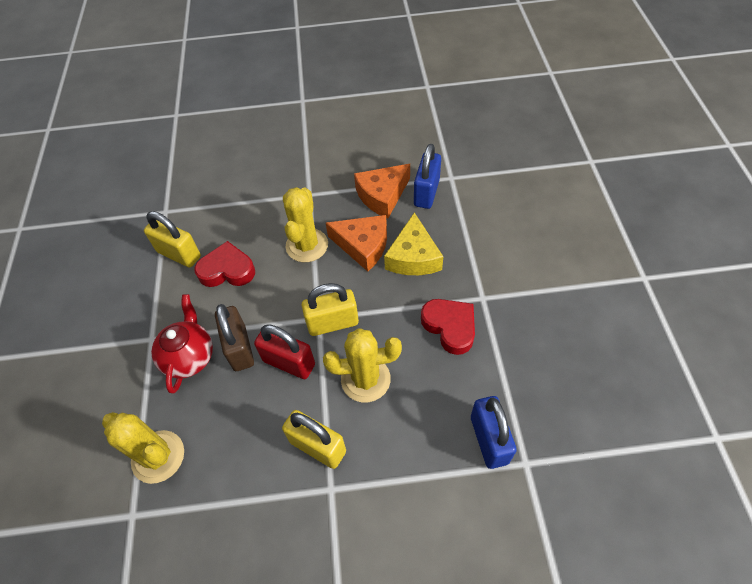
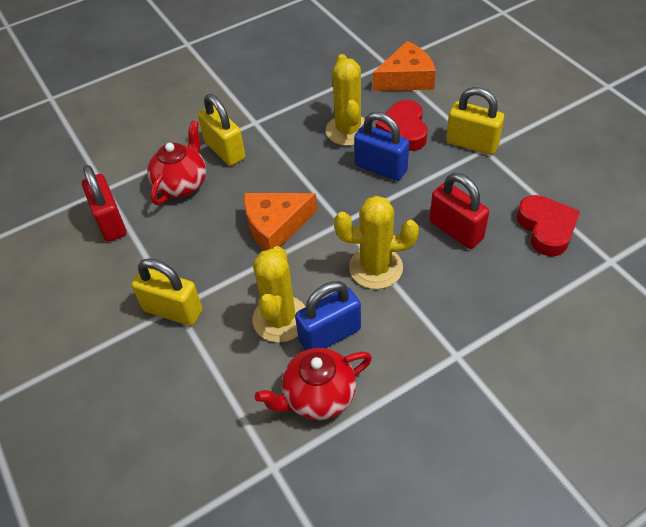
brown padlock: 1 -> 0
red padlock: 1 -> 2
red teapot: 1 -> 2
yellow cheese: 1 -> 0

